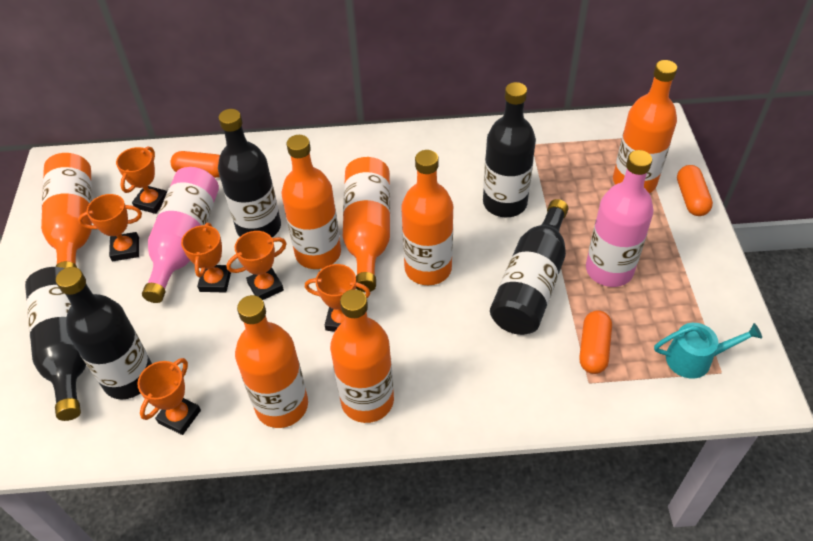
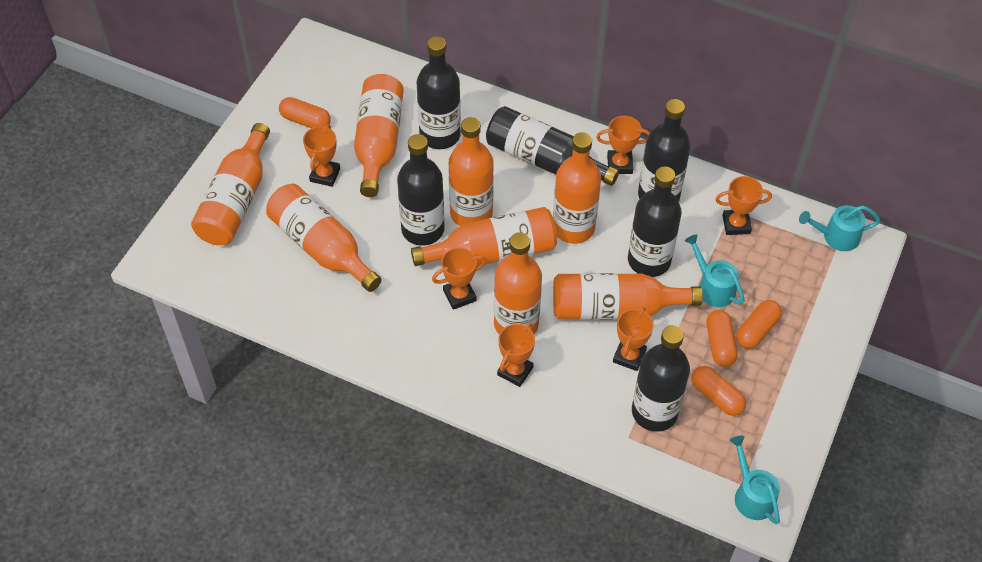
black bottle: 5 -> 6
orange bottle: 7 -> 8
orange capsule: 3 -> 4
pink bottle: 2 -> 0
turquoise watering can: 1 -> 3

